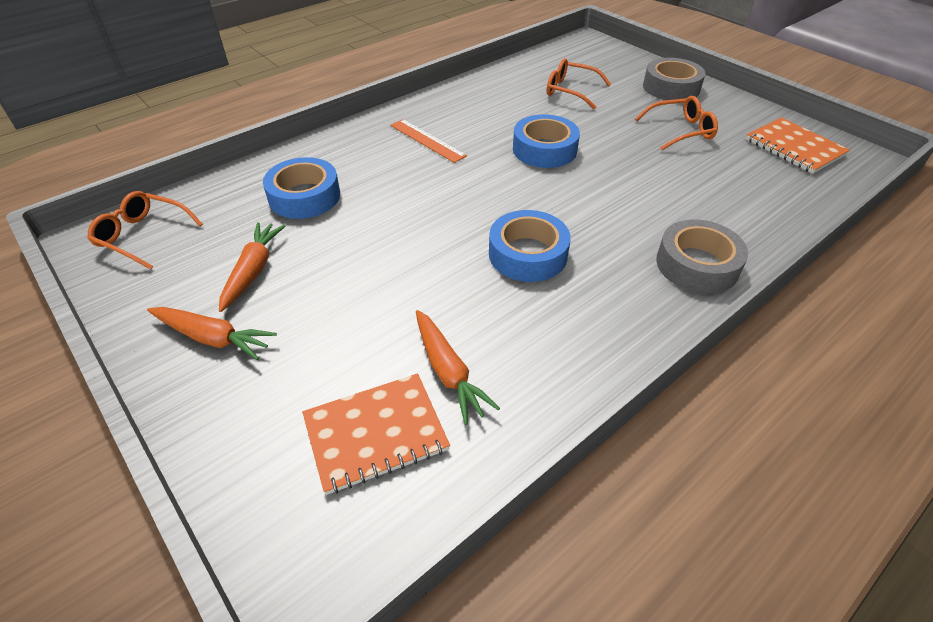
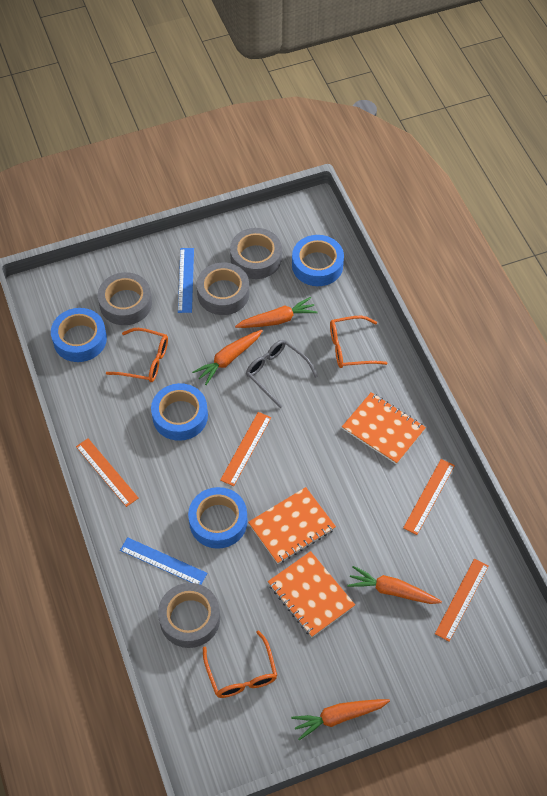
blue ruler: 0 -> 2
blue tape: 3 -> 4
grey glasses: 0 -> 1
grey tape: 2 -> 4
orange carrot: 3 -> 4
orange notebook: 2 -> 3
orange ruler: 1 -> 4

